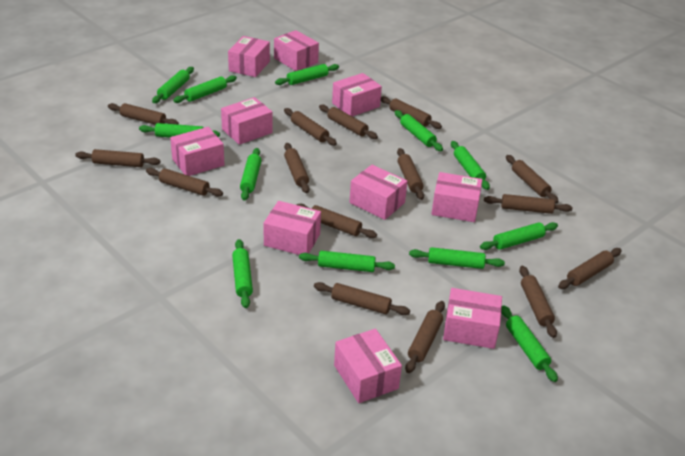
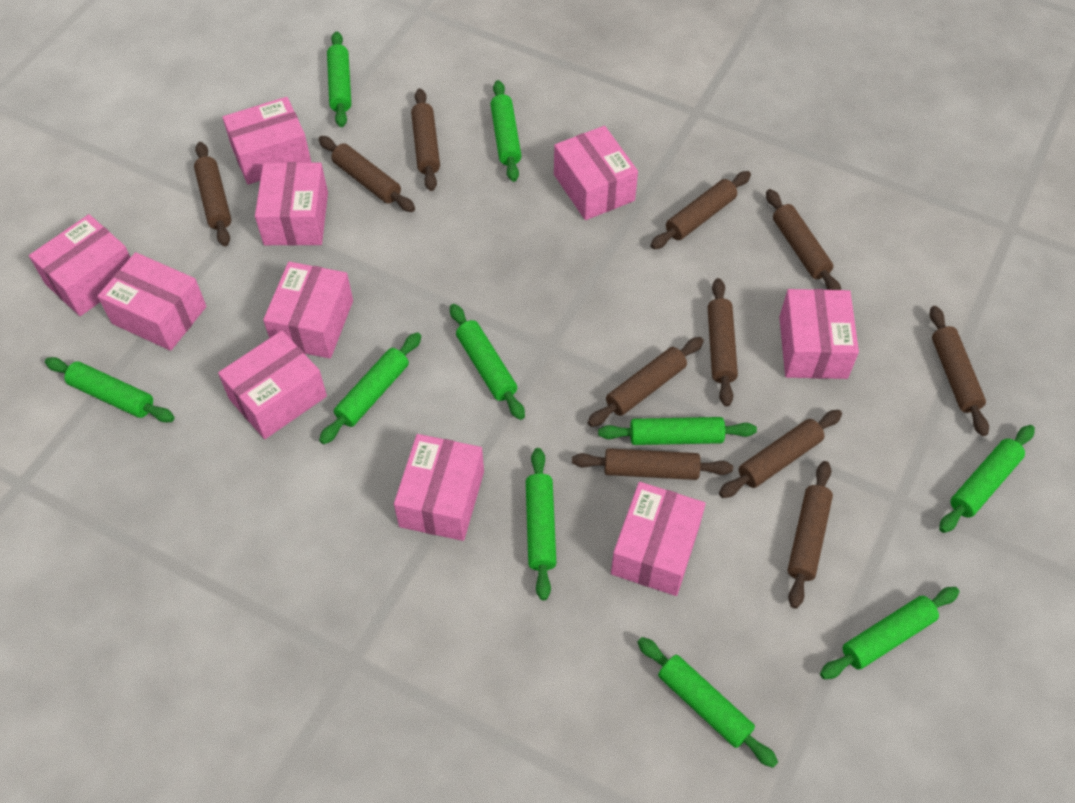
brown rolling pin: 15 -> 11
green rolling pin: 12 -> 10

